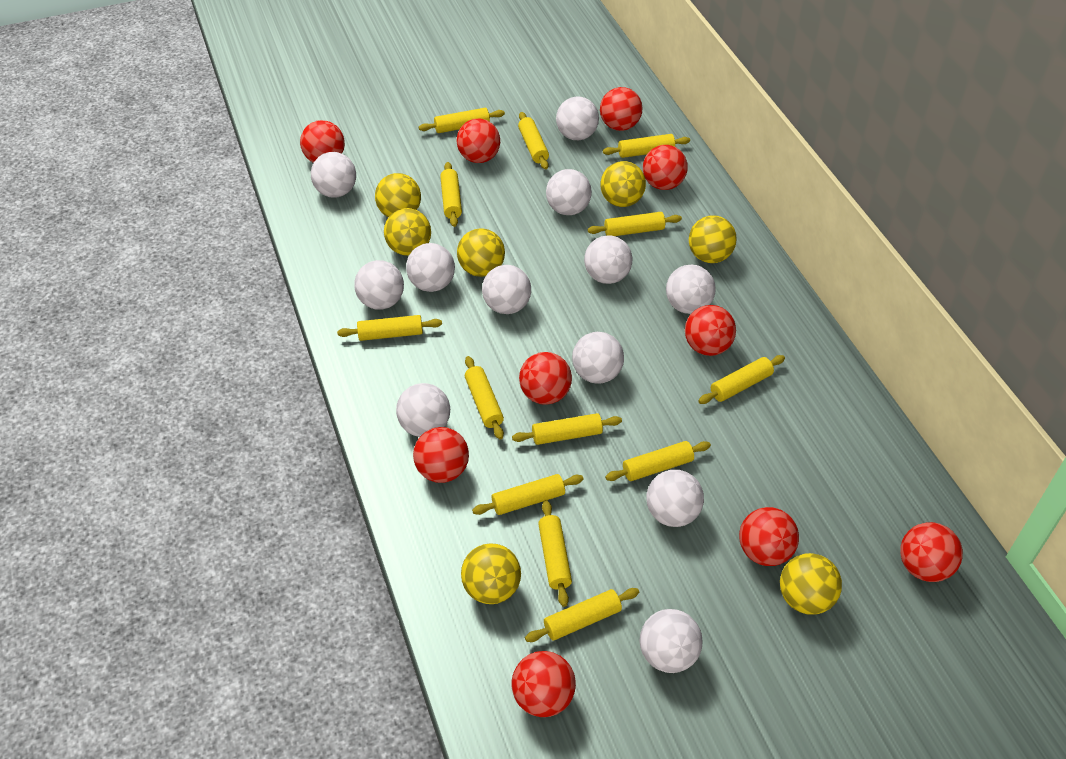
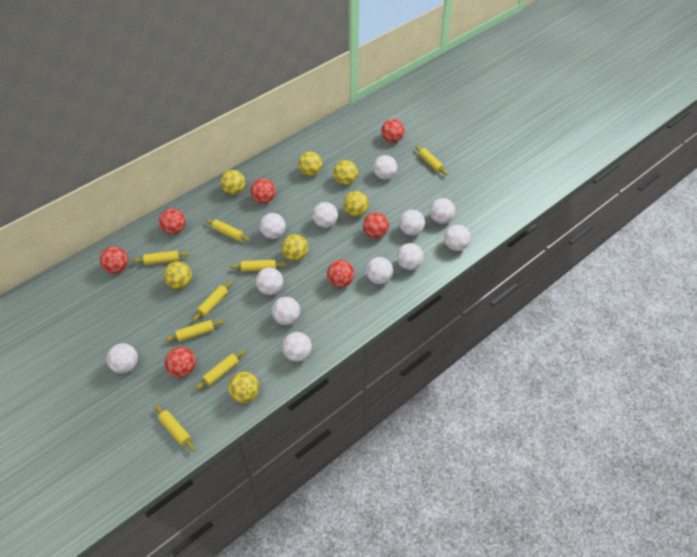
red ball: 10 -> 7
yellow rolling pin: 13 -> 8

